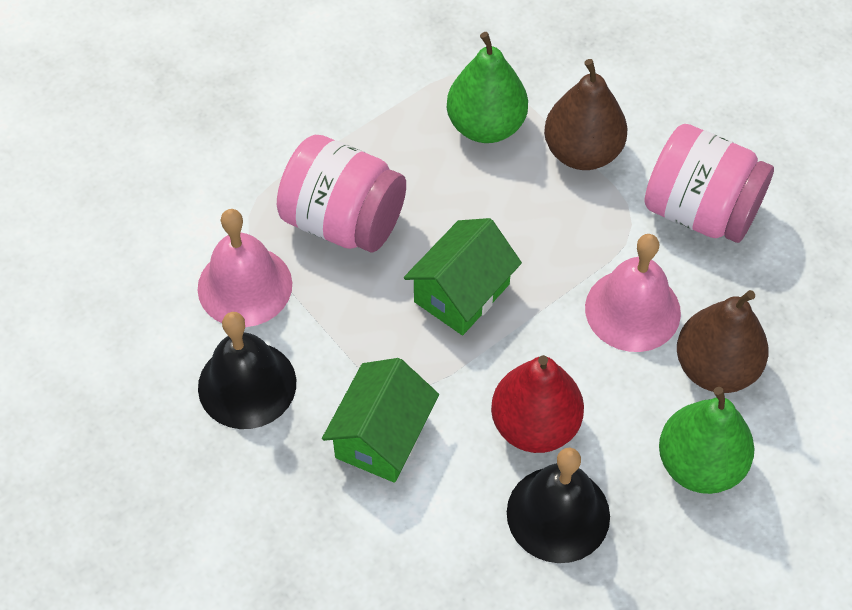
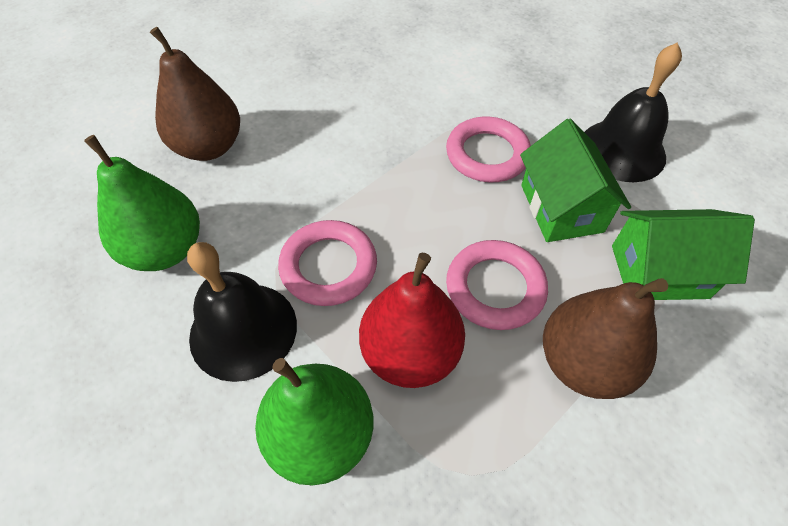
pink bell: 2 -> 0
pink jar: 2 -> 0
pink ring: 0 -> 3

